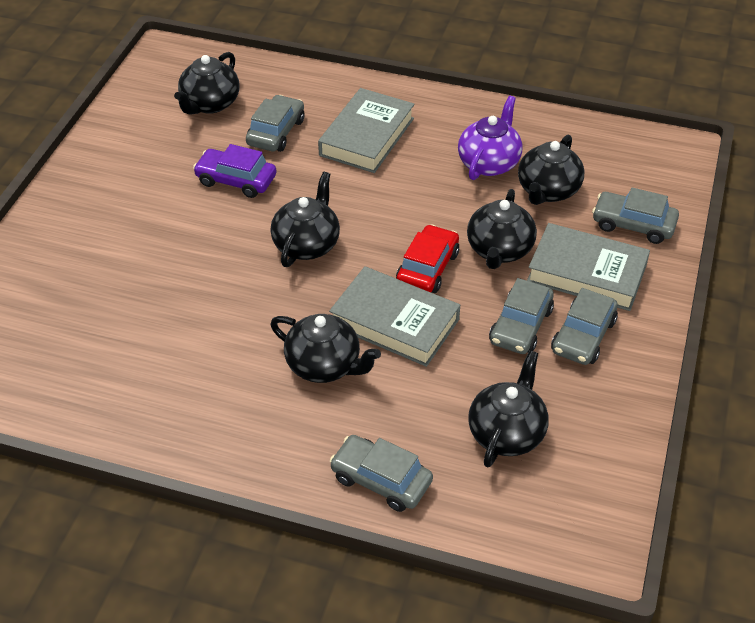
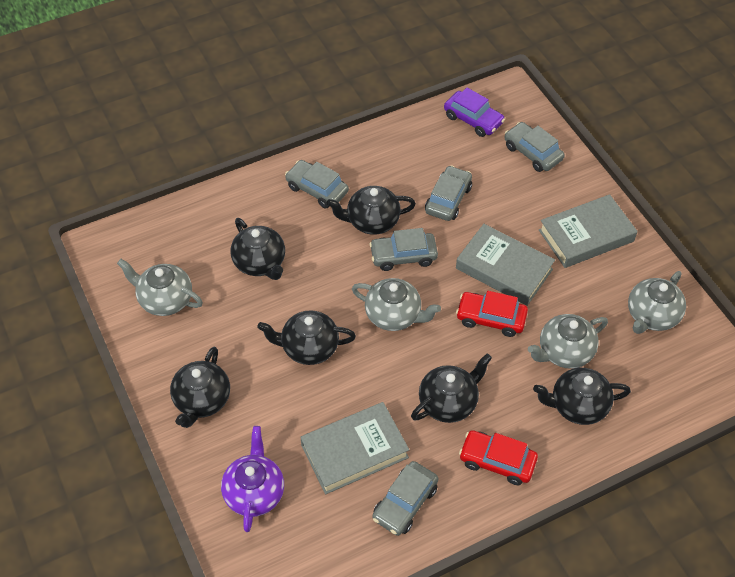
grey teapot: 0 -> 4
red car: 1 -> 2

